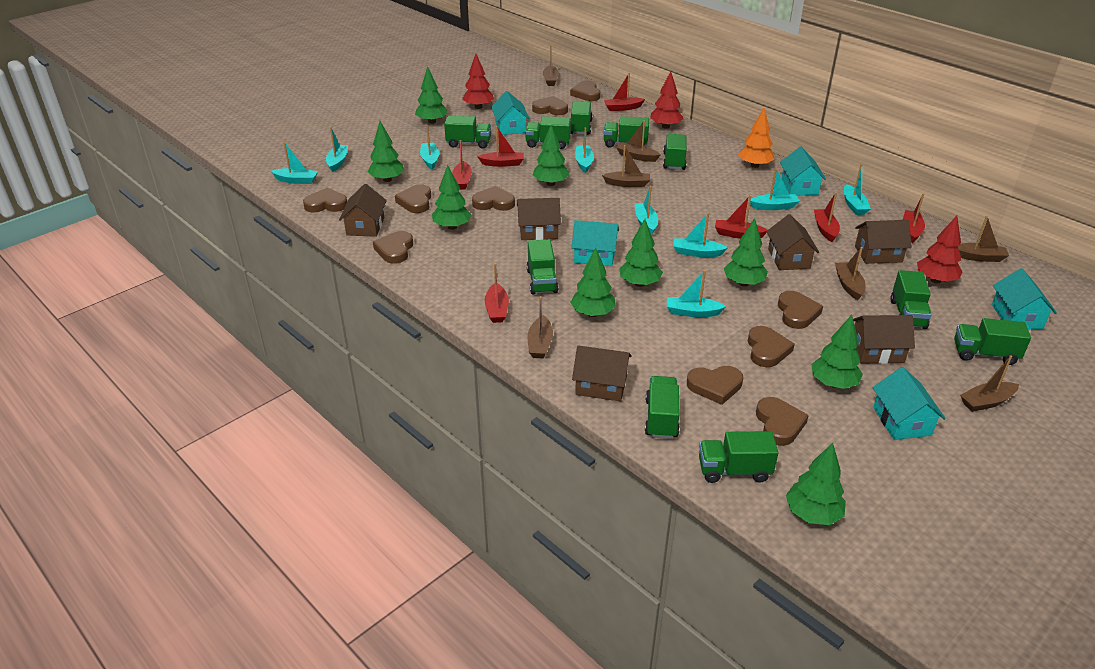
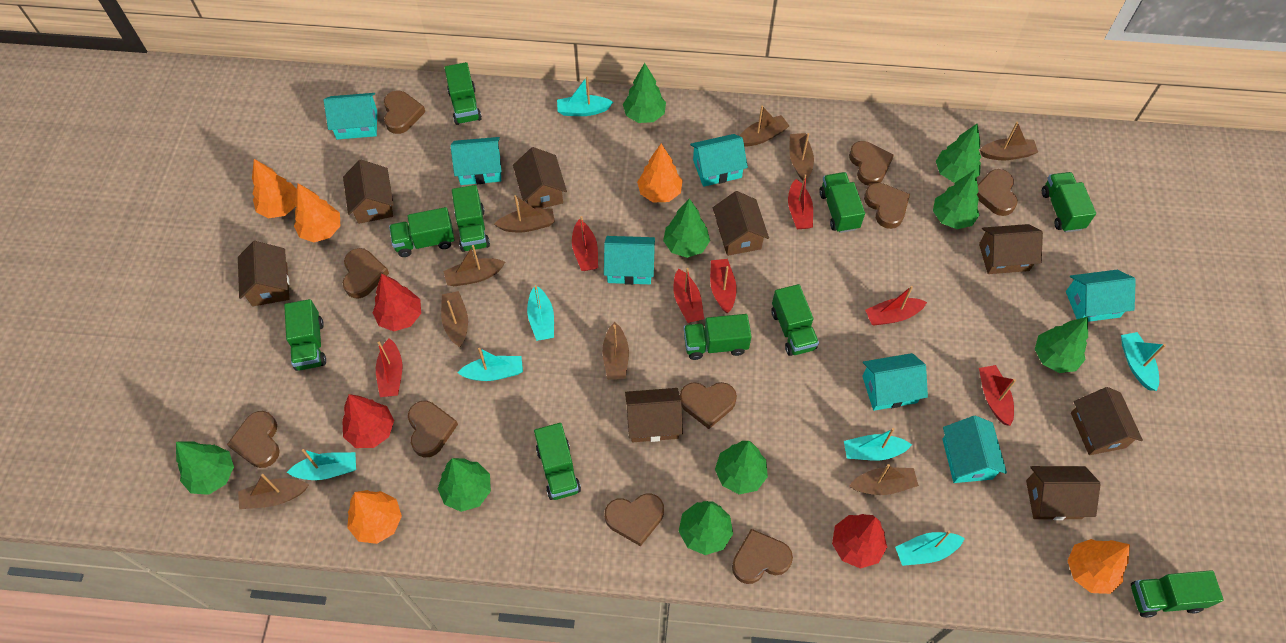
brown boat: 7 -> 9
brown house: 6 -> 8
orange tree: 1 -> 5
turquoise boat: 9 -> 7
turquoise house: 5 -> 7

